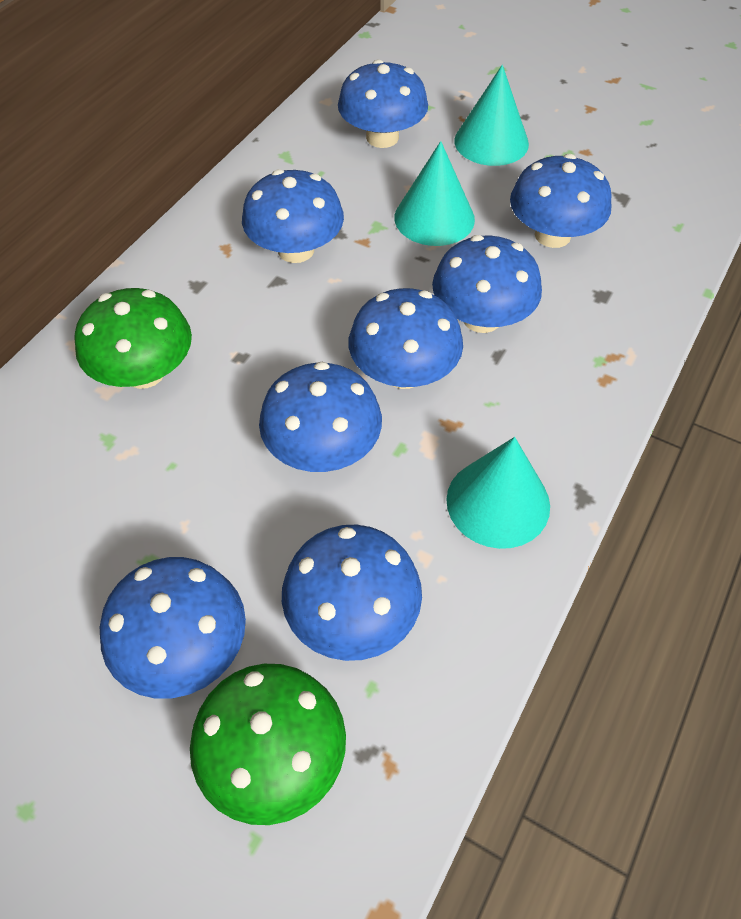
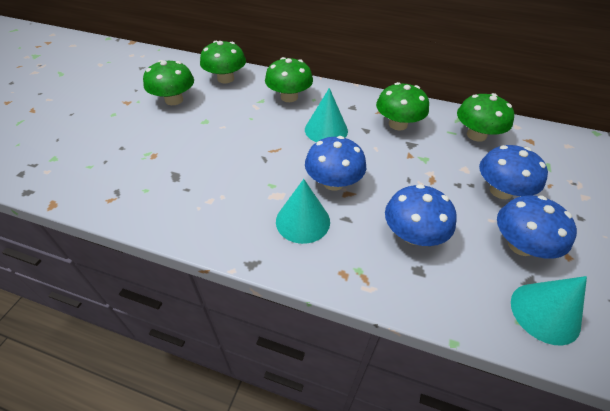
blue mushroom: 8 -> 4
green mushroom: 2 -> 5

